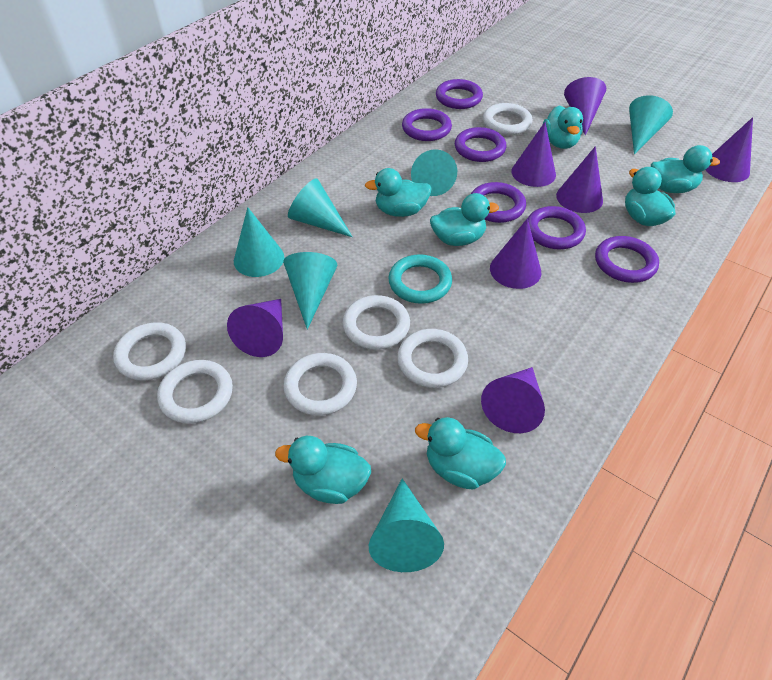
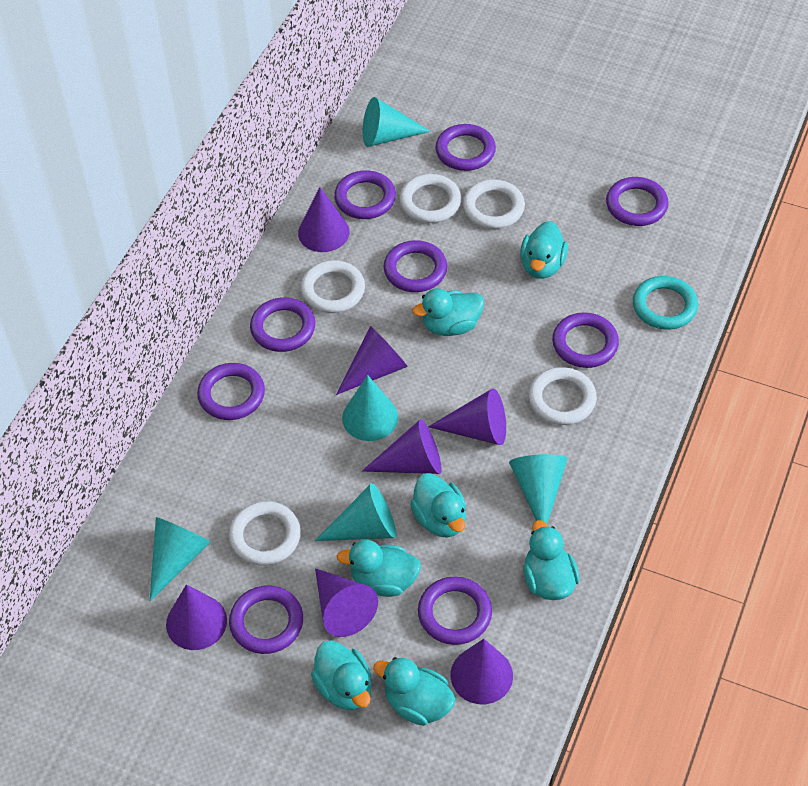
purple ring: 6 -> 9
turquoise cone: 6 -> 5
white ring: 6 -> 5

